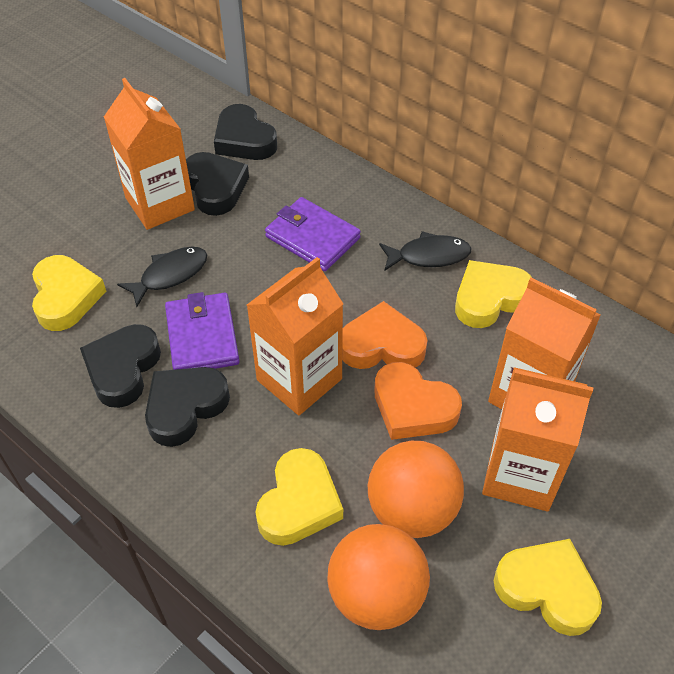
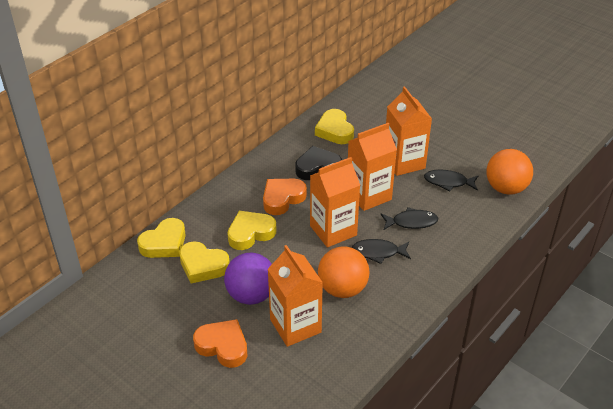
black fish: 2 -> 3
black heart: 4 -> 1
purple ball: 0 -> 1
purple wallet: 2 -> 0

